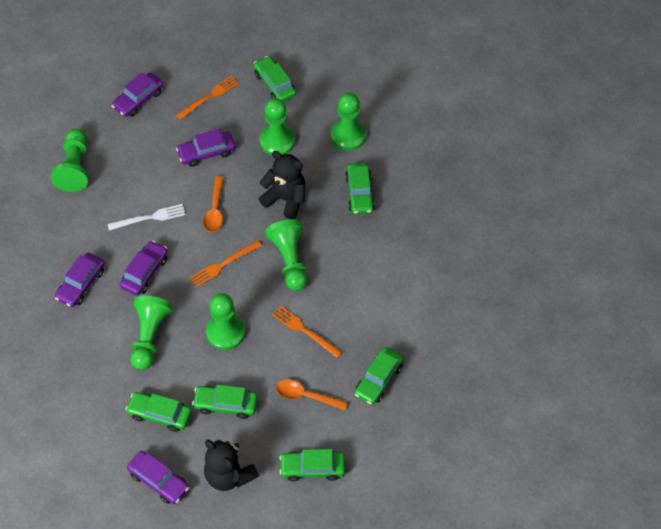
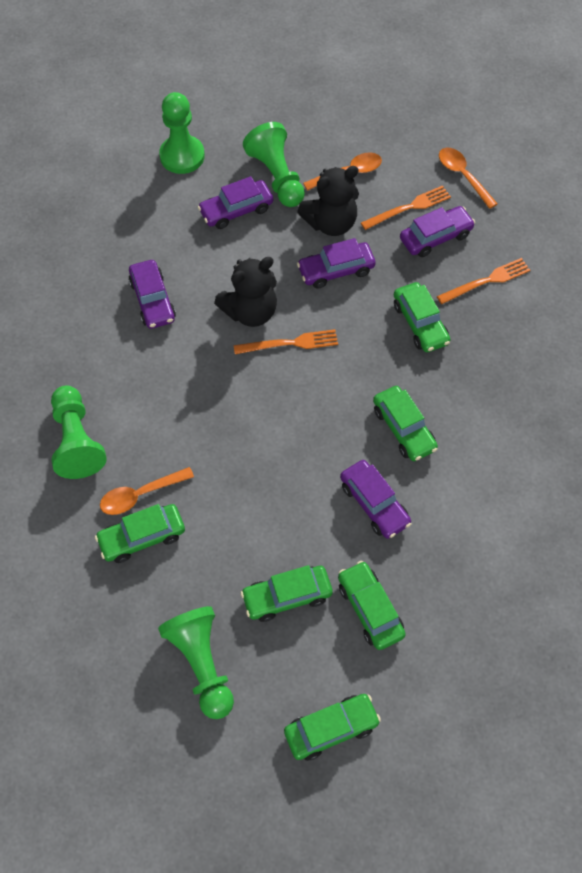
green pawn: 6 -> 4
orange spoon: 2 -> 3
white fork: 1 -> 0

